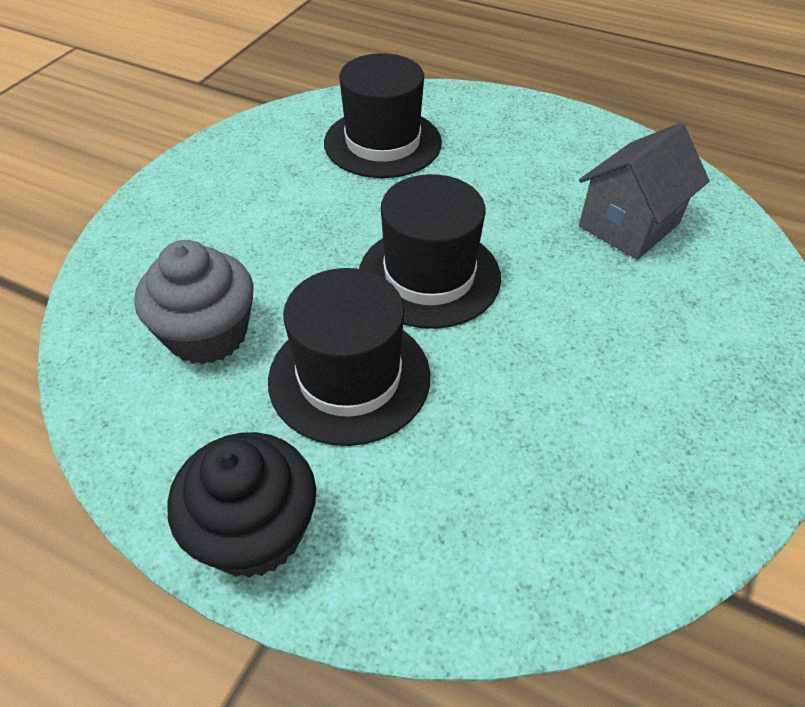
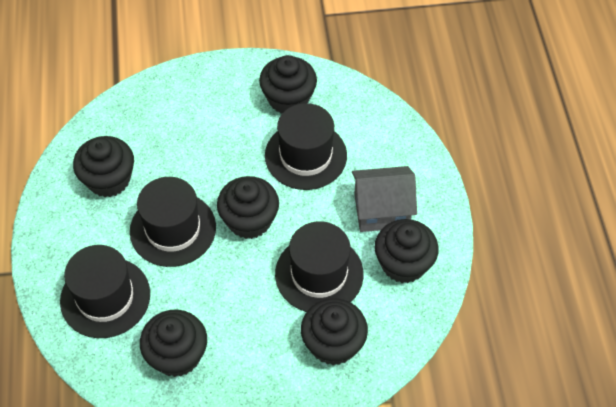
black cupcake: 1 -> 6
black hat: 3 -> 4
grey cupcake: 1 -> 0

